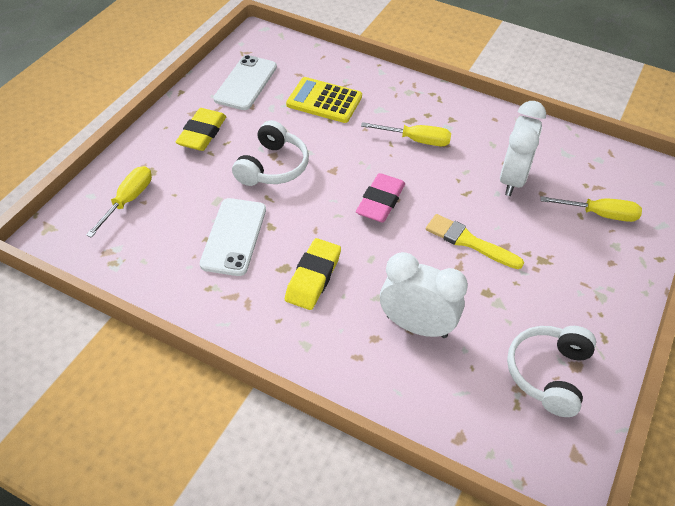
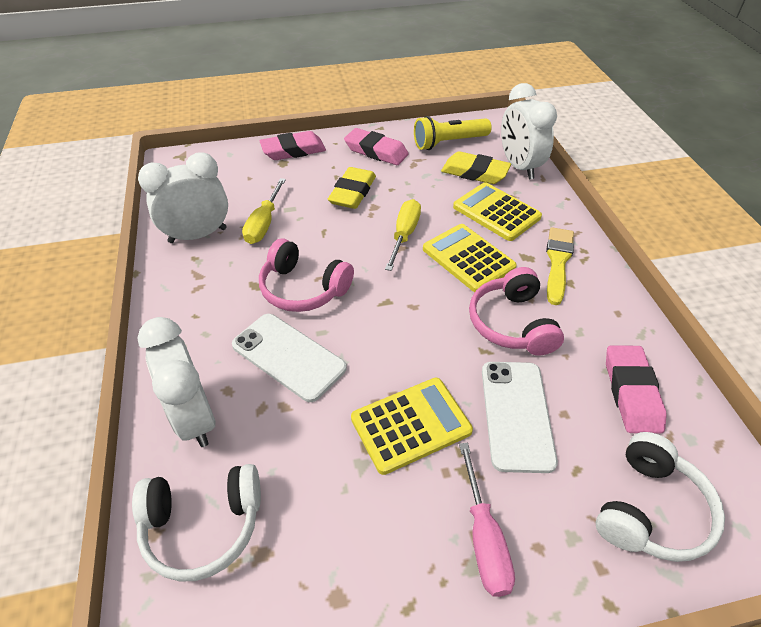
pink eraser: 1 -> 3
pink headphones: 0 -> 2
pink screwdriver: 0 -> 1
white clock: 2 -> 3
yellow calculator: 1 -> 3
yellow flashlight: 0 -> 1
yellow screwdriver: 3 -> 2

